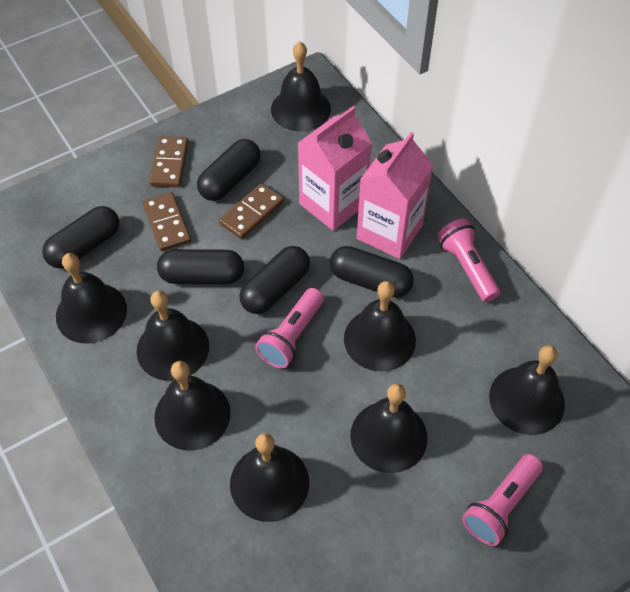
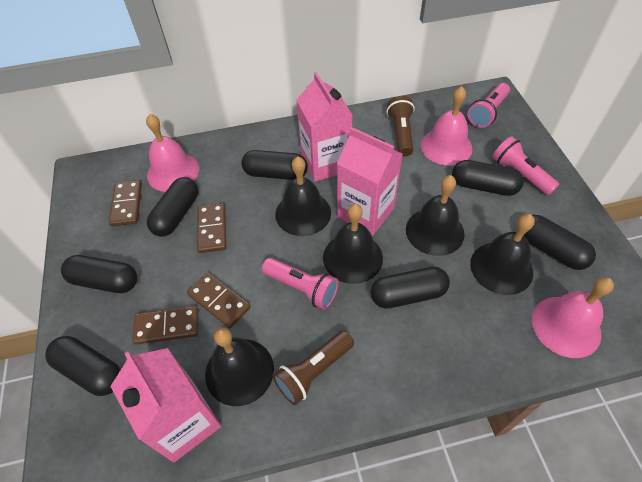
black bell: 8 -> 5
black capsule: 5 -> 7
brown domino: 3 -> 4
brown flashlight: 0 -> 2
pink bell: 0 -> 3
pink carton: 2 -> 3

